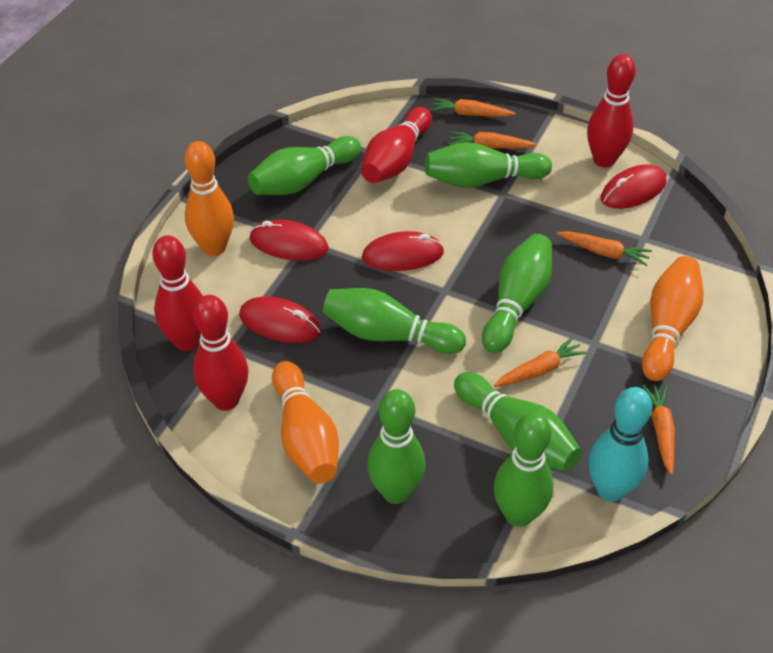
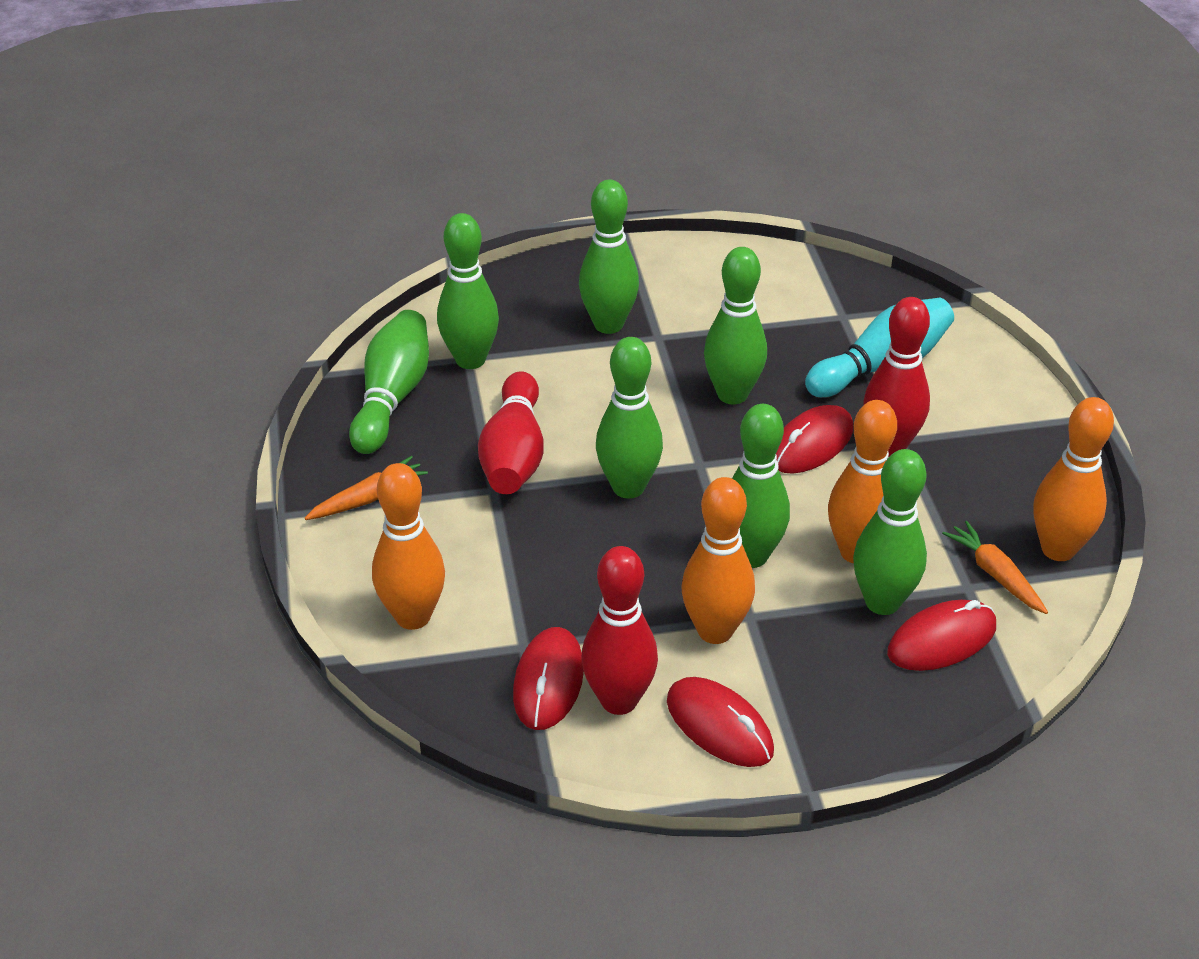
orange bowling pin: 3 -> 4
orange carrot: 5 -> 2
red bowling pin: 4 -> 3

